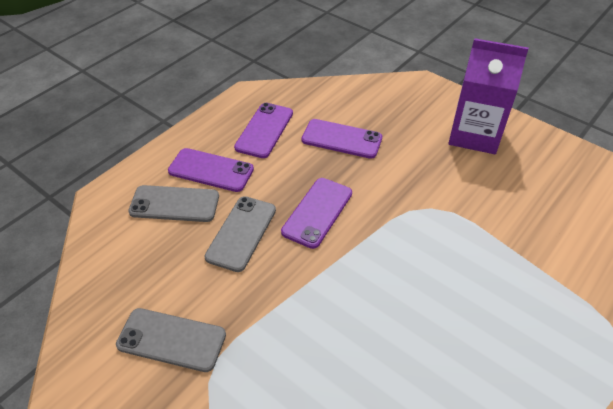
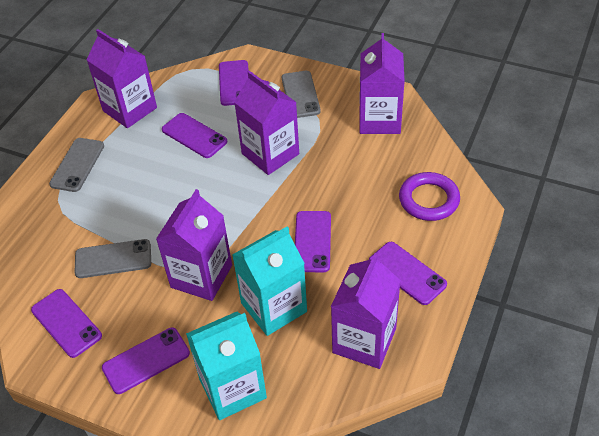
purple carton: 1 -> 5
purple phone: 4 -> 6
purple ring: 0 -> 1
turquoise carton: 0 -> 2

